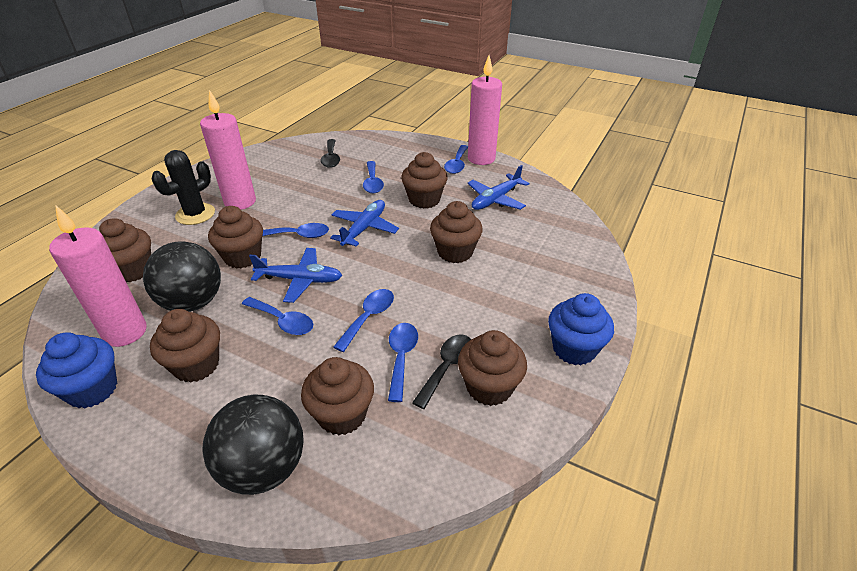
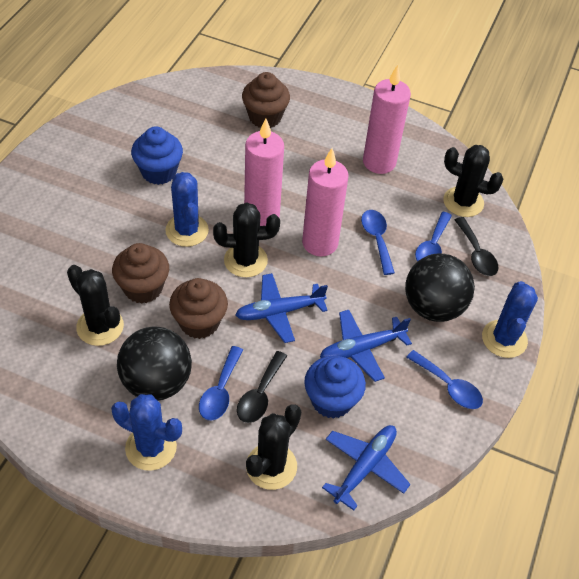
black cactus: 1 -> 4
blue cactus: 0 -> 3
blue spoon: 6 -> 4
brown cupcake: 7 -> 3

